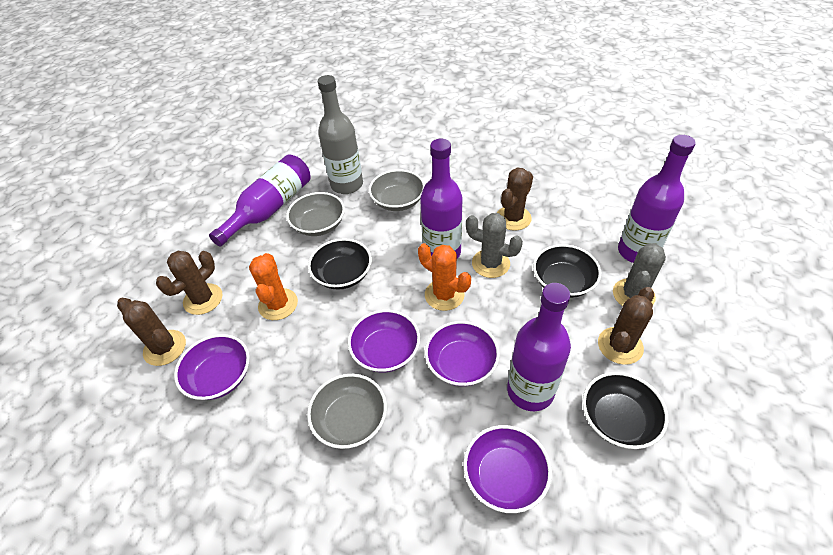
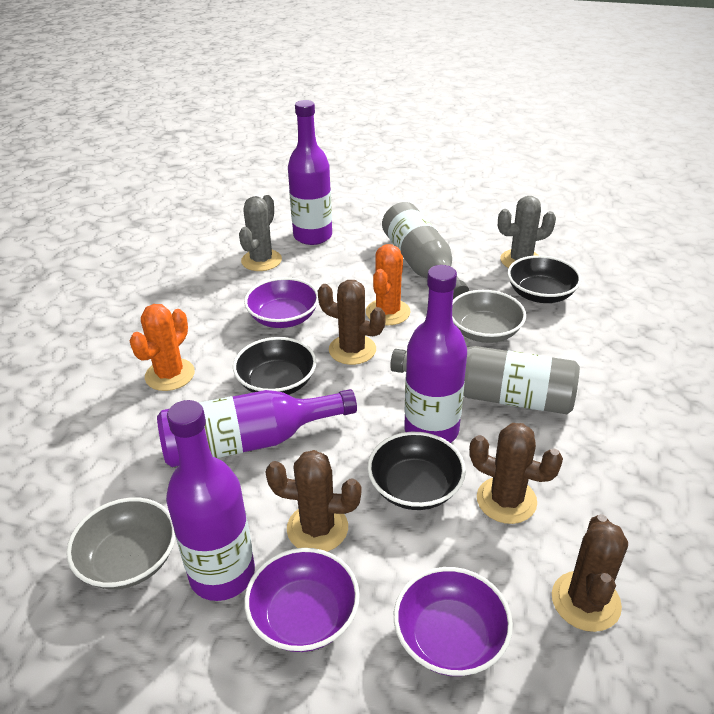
grey bottle: 1 -> 2
grey bowl: 3 -> 2
purple bowl: 4 -> 3

